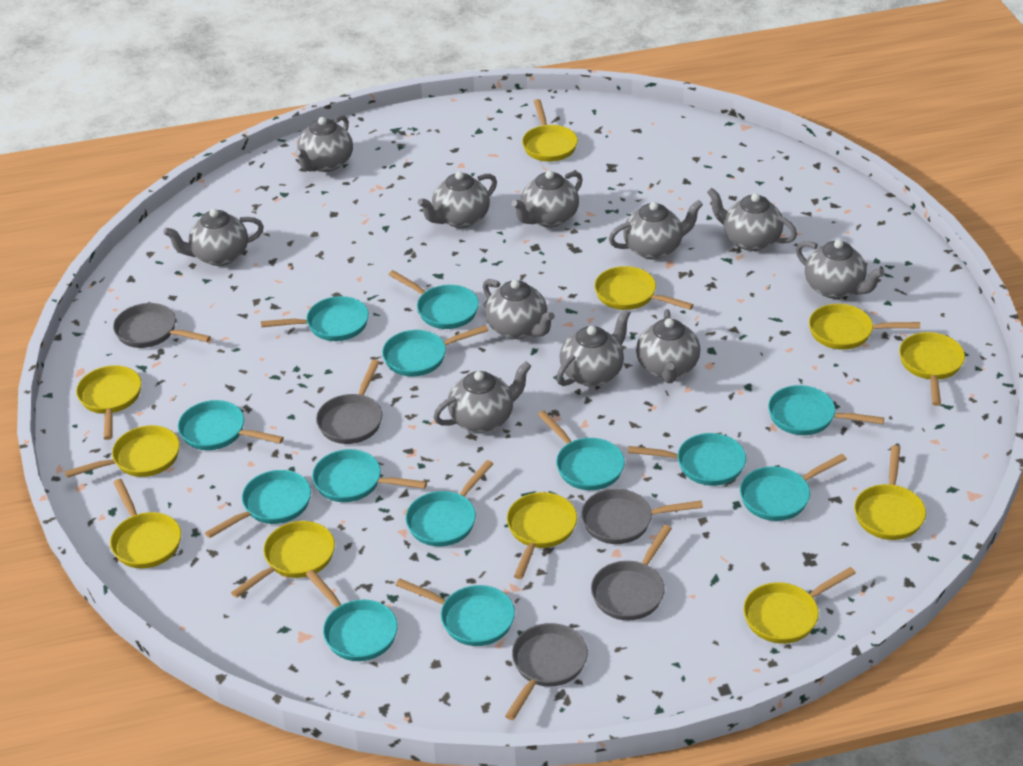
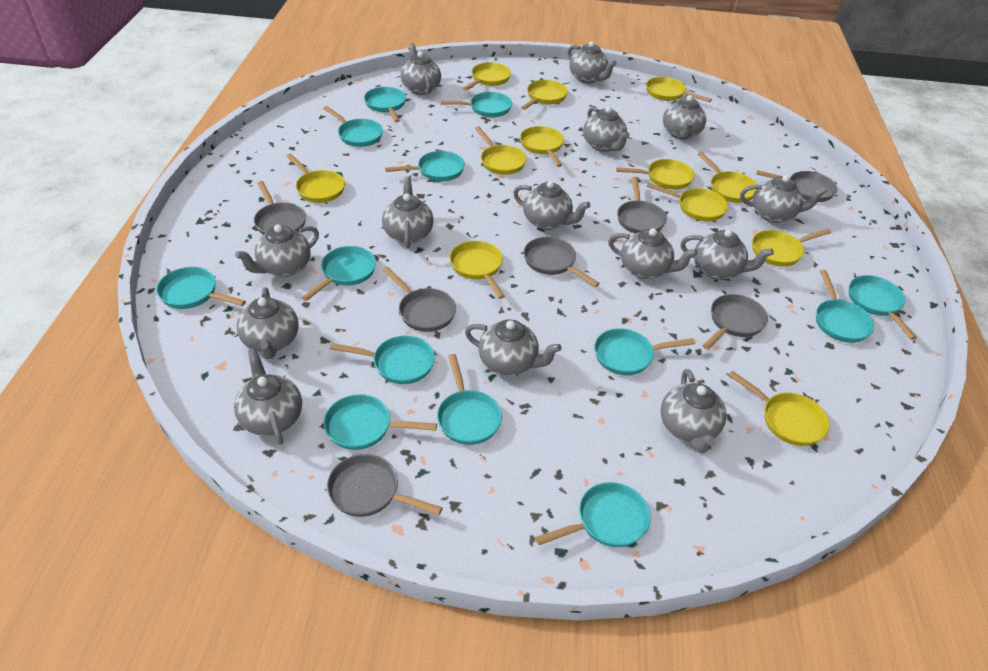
grey pan: 5 -> 7
grey teapot: 11 -> 14
yellow pan: 11 -> 12

